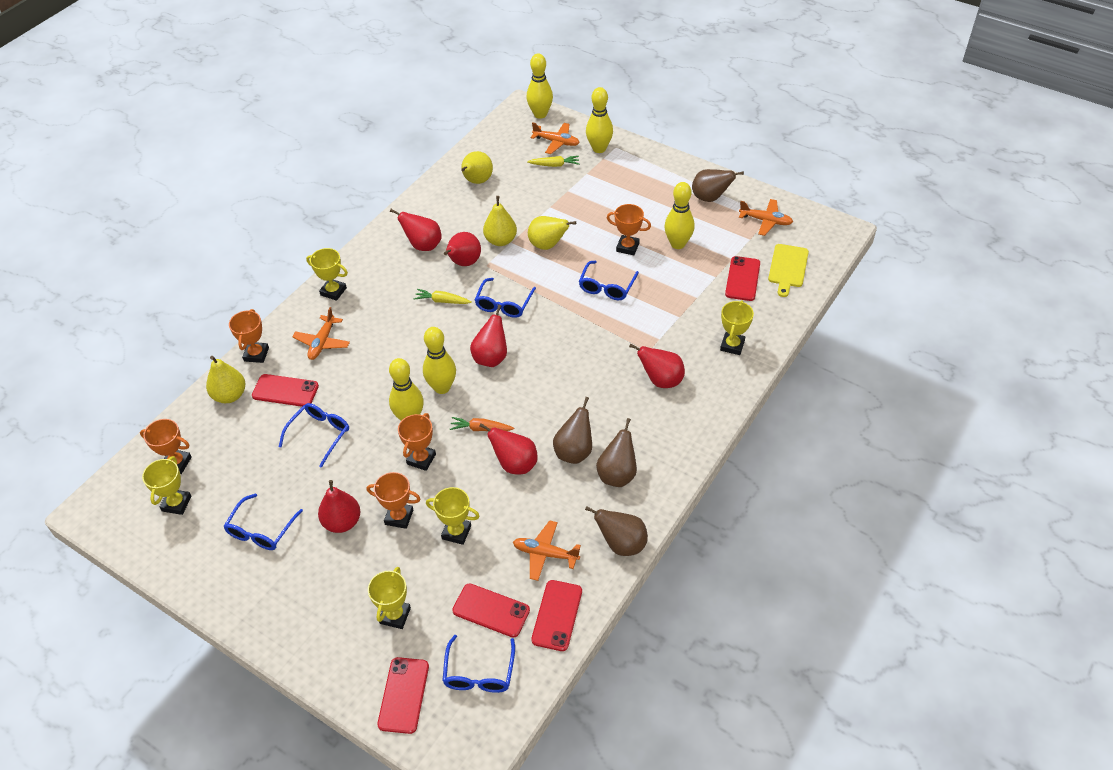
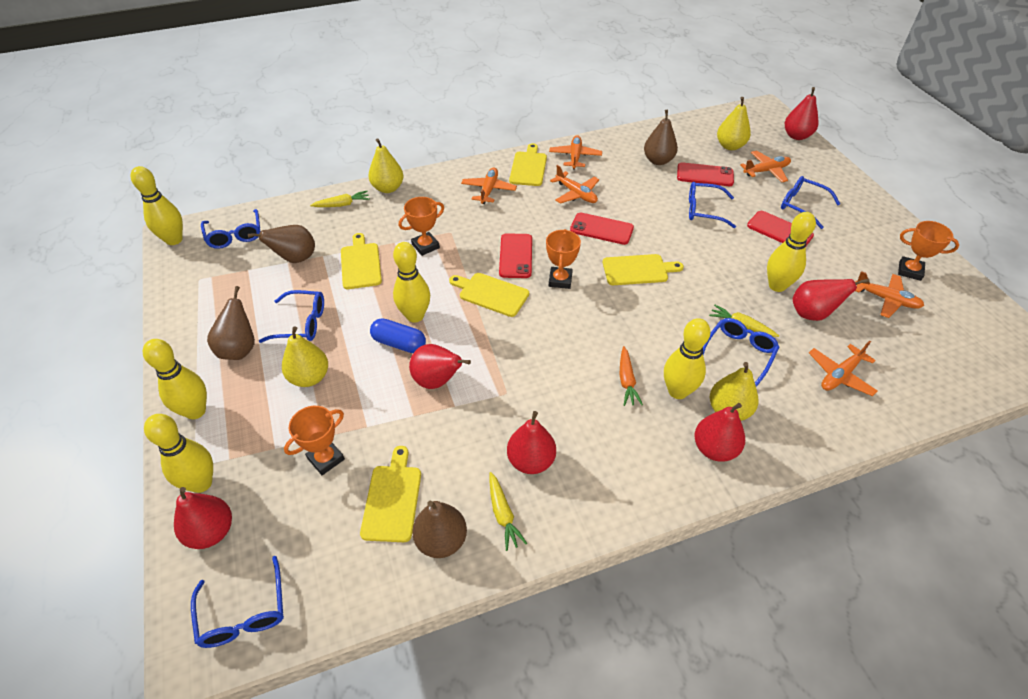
blue capsule: 0 -> 1
blue glasses: 5 -> 6
orange plane: 4 -> 6
orange trophy: 5 -> 4
red phone: 5 -> 4
yellow bowling pin: 5 -> 6
yellow carrot: 2 -> 3
yellow cutting board: 1 -> 5
yellow trophy: 5 -> 0

